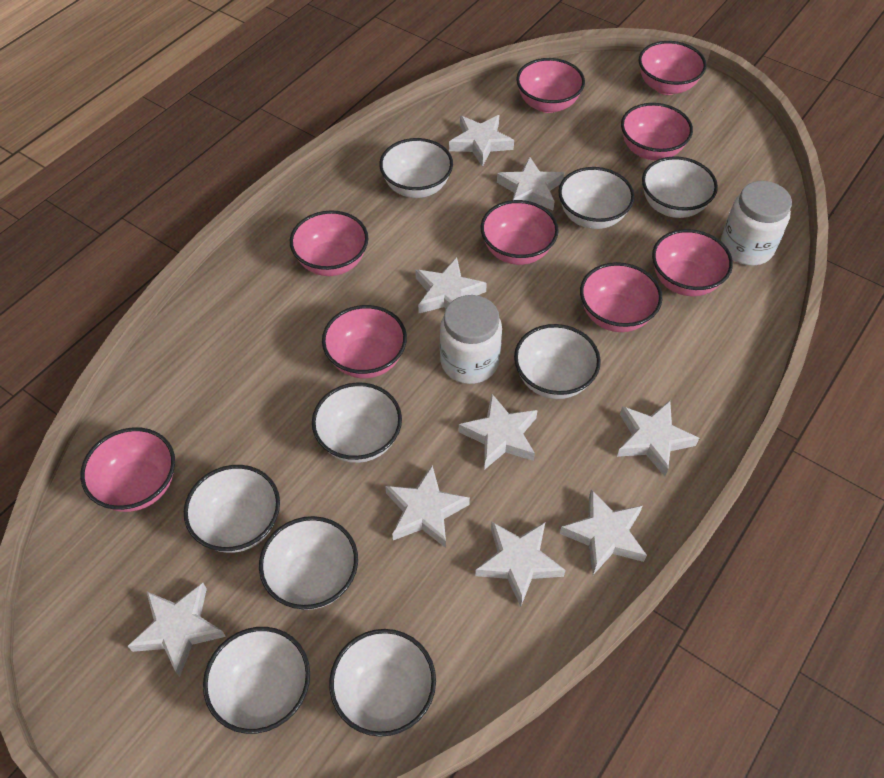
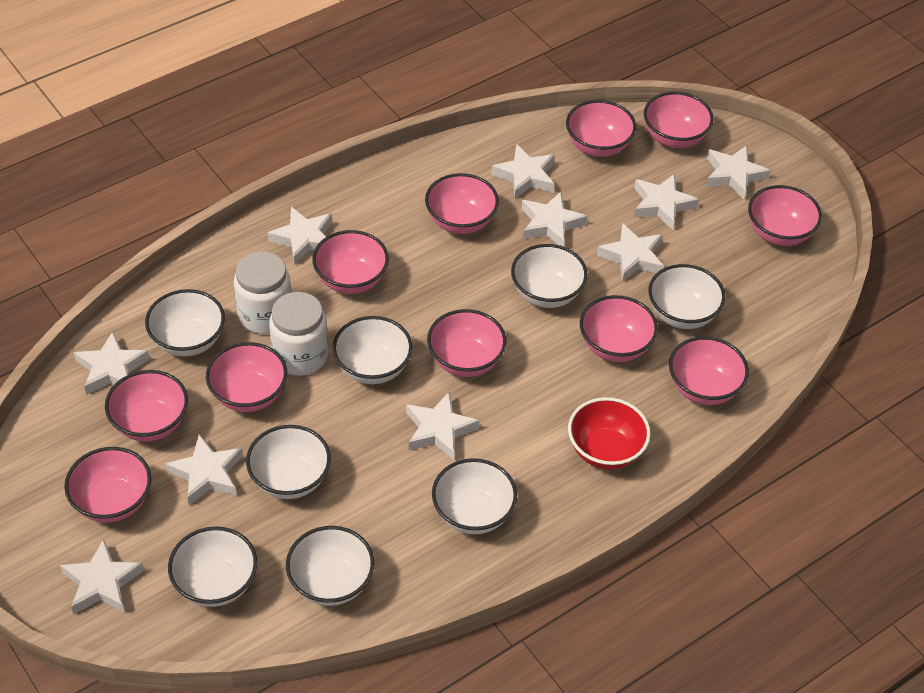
pink bowl: 9 -> 11
red bowl: 0 -> 1
white bowl: 9 -> 8
white star: 9 -> 10

